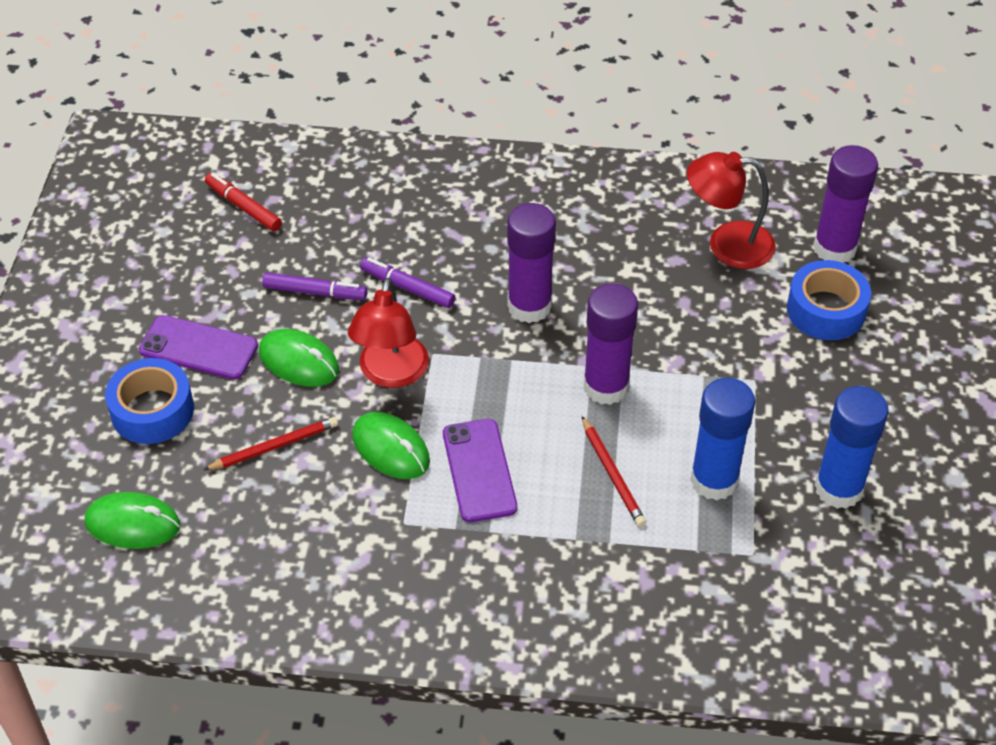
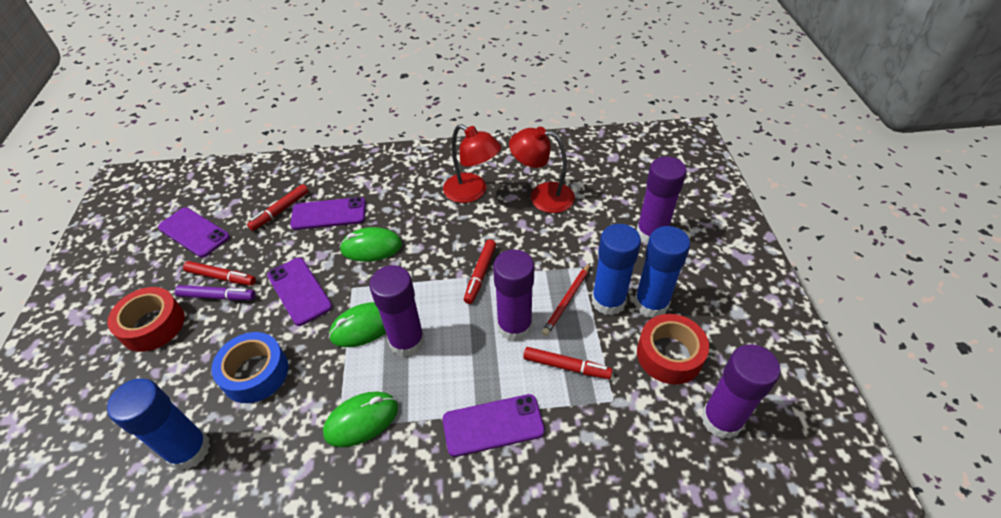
blue glue stick: 2 -> 3
blue tape: 2 -> 1
purple glue stick: 3 -> 4
purple marker: 2 -> 1
purple phone: 2 -> 4
red marker: 1 -> 4
red pencil: 2 -> 1
red tape: 0 -> 2

